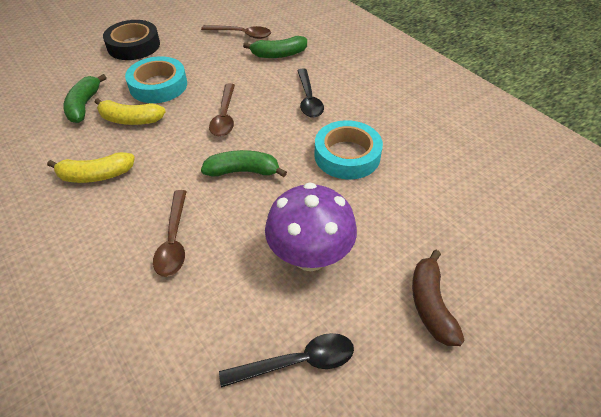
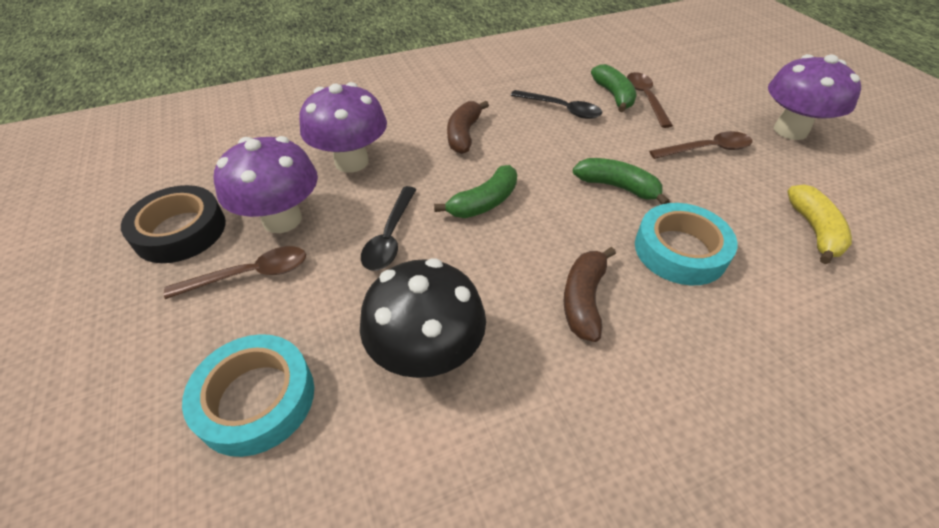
black mushroom: 0 -> 1
brown banana: 1 -> 2
purple mushroom: 1 -> 3
yellow banana: 2 -> 1

